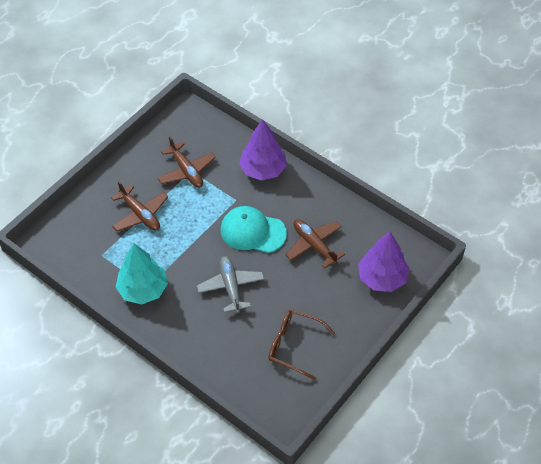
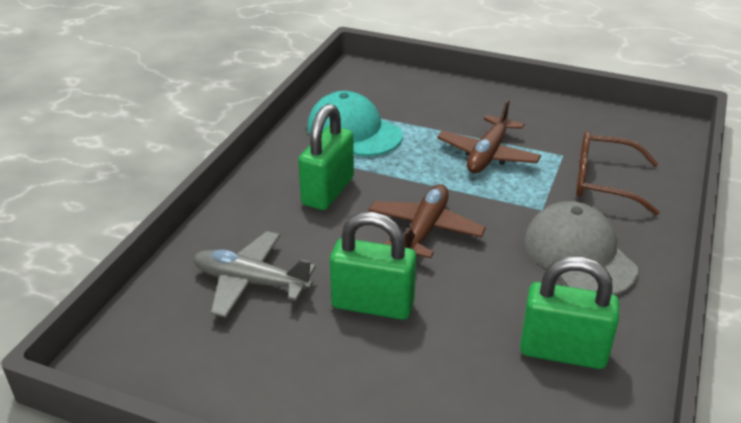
brown plane: 3 -> 2
green padlock: 0 -> 3
grey cap: 0 -> 1
purple tree: 2 -> 0
turquoise tree: 1 -> 0

